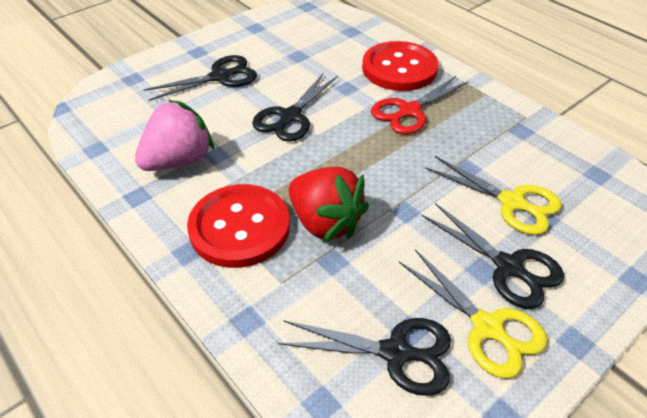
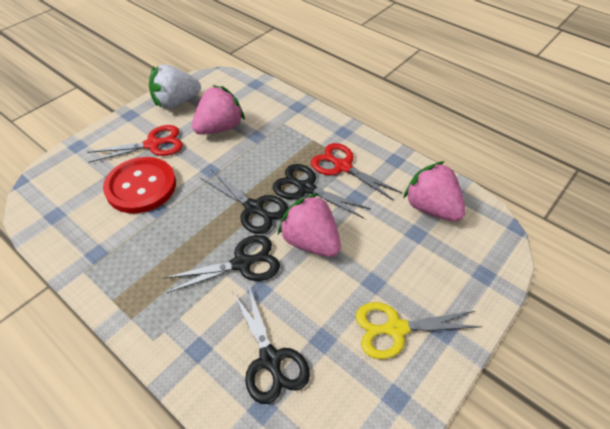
pink strawberry: 1 -> 3
red button: 2 -> 1
red scissors: 1 -> 2
red strawberry: 1 -> 0
white strawberry: 0 -> 1
yellow scissors: 2 -> 1

